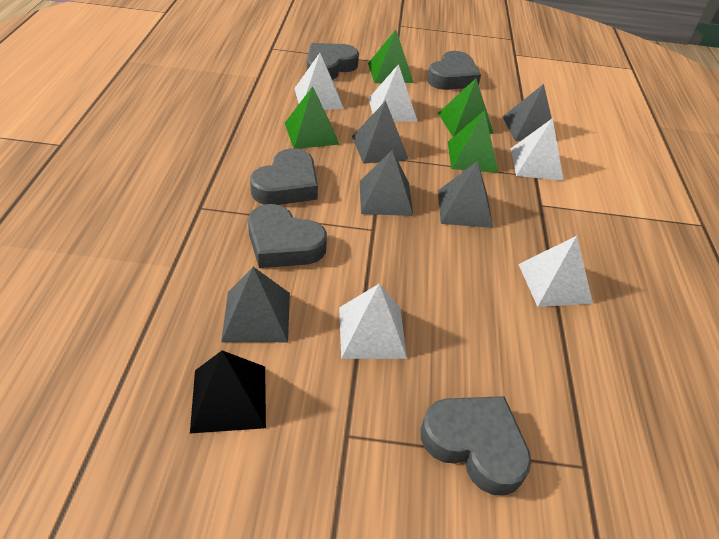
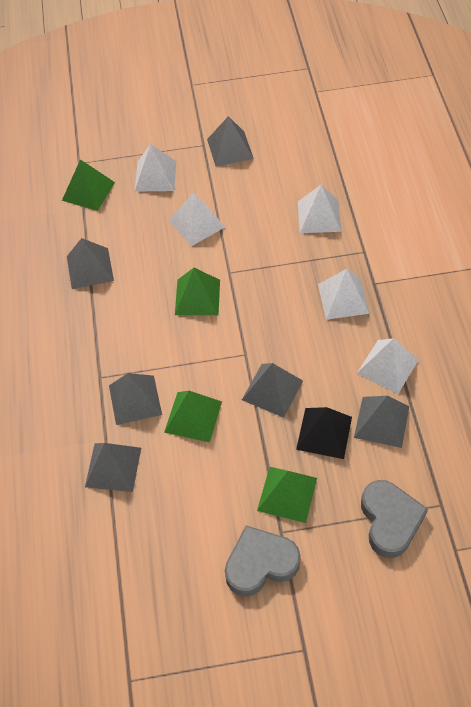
grey heart: 5 -> 2
grey pyramid: 5 -> 6

